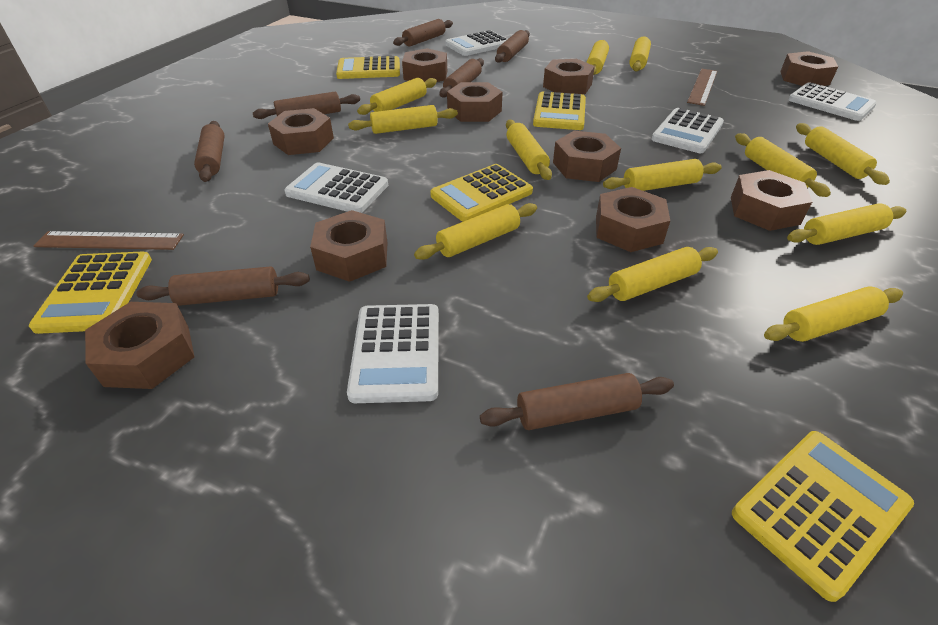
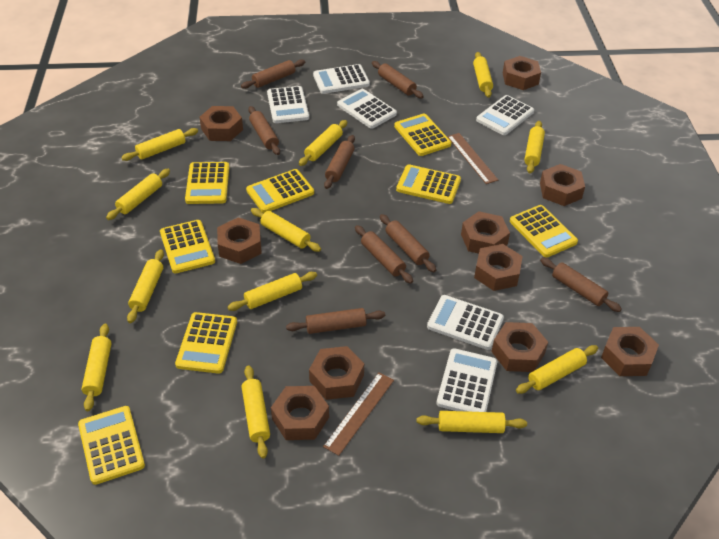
brown rolling pin: 7 -> 8
white calculator: 5 -> 6
yellow calculator: 5 -> 8

